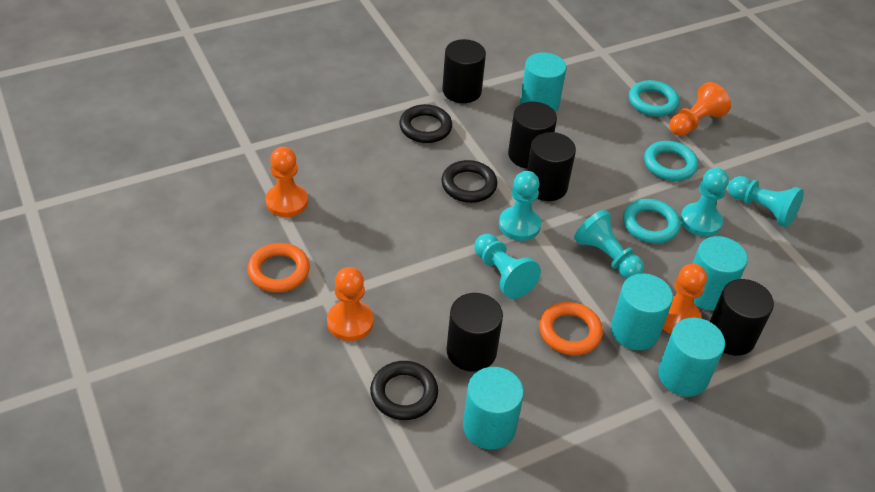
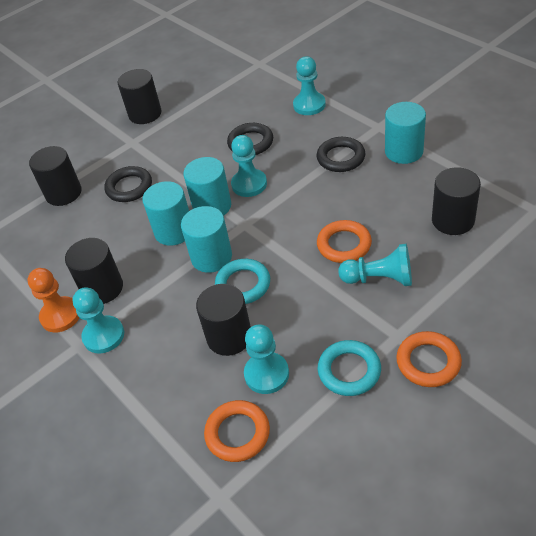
orange pawn: 4 -> 1
orange ring: 2 -> 3
turquoise cylinder: 5 -> 4
turquoise ring: 3 -> 2

